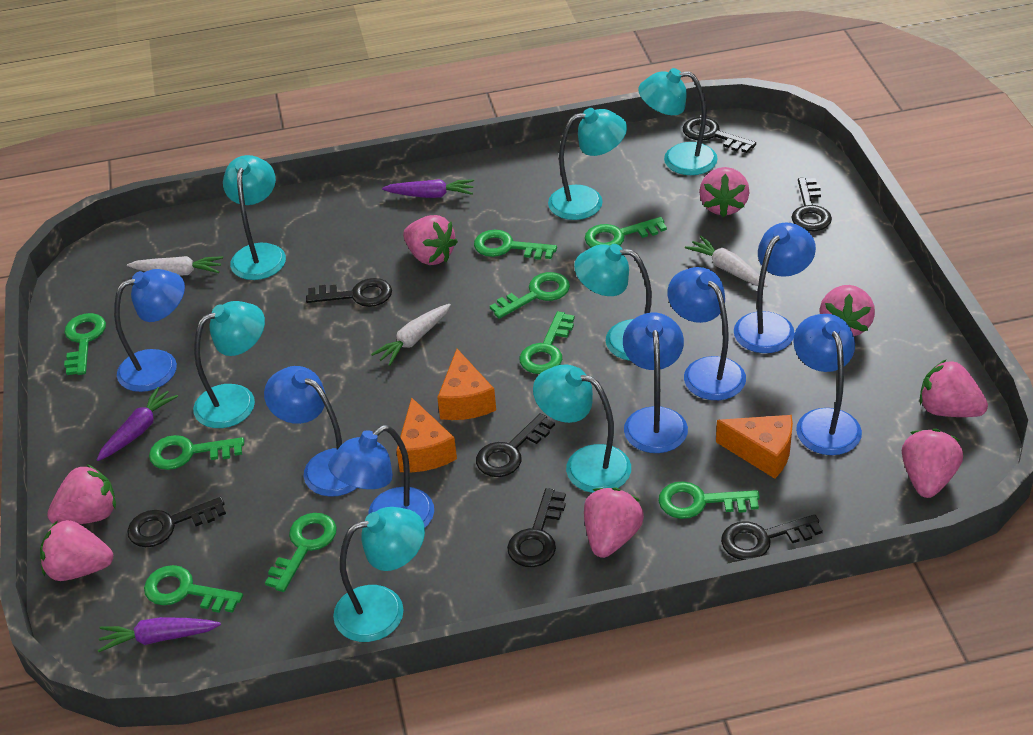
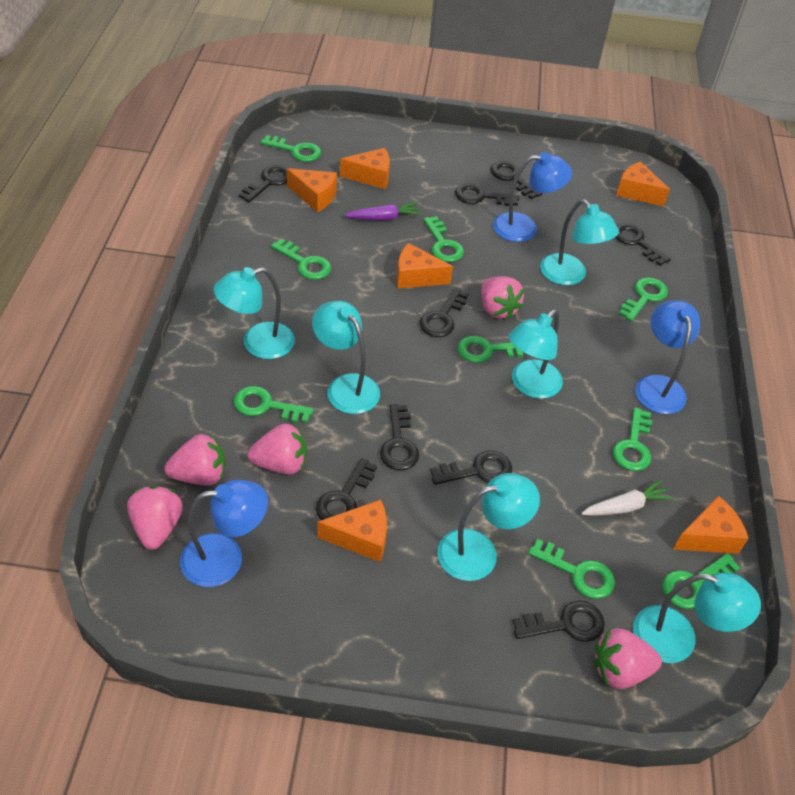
black key: 7 -> 9
blue lamp: 7 -> 3
orange cheese: 3 -> 6
pink strawberry: 8 -> 5
purple carrot: 3 -> 1
turquoise lamp: 7 -> 6
white carrot: 3 -> 1

